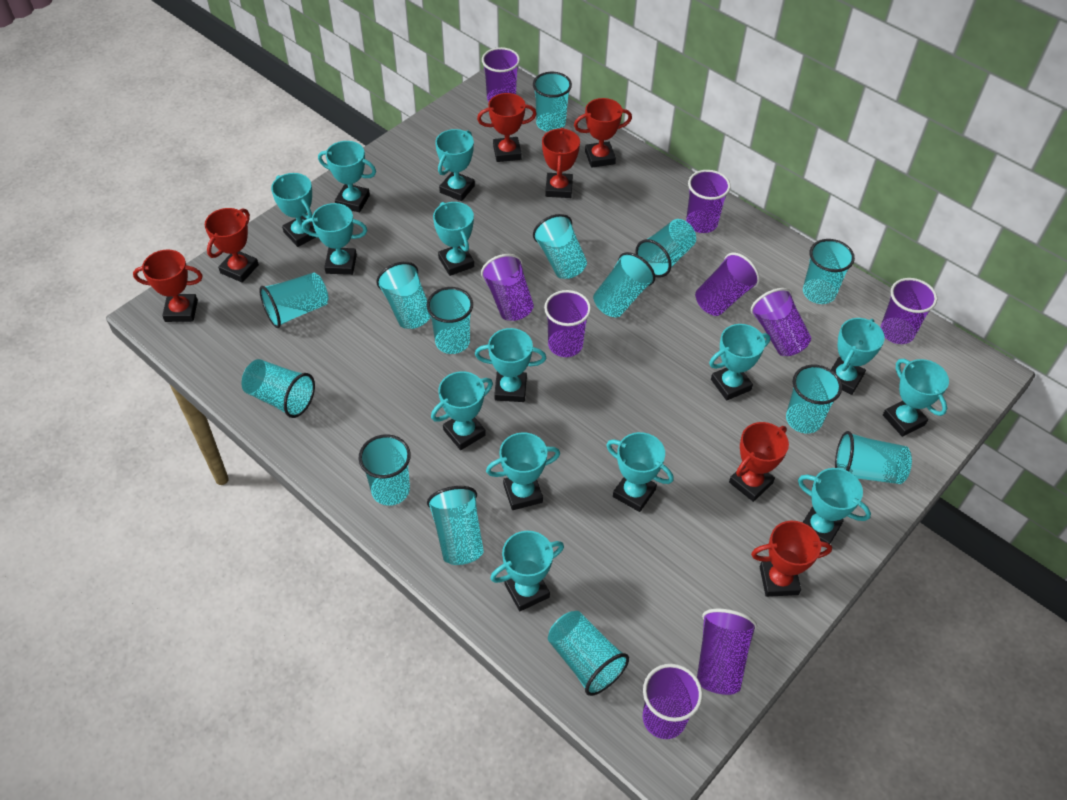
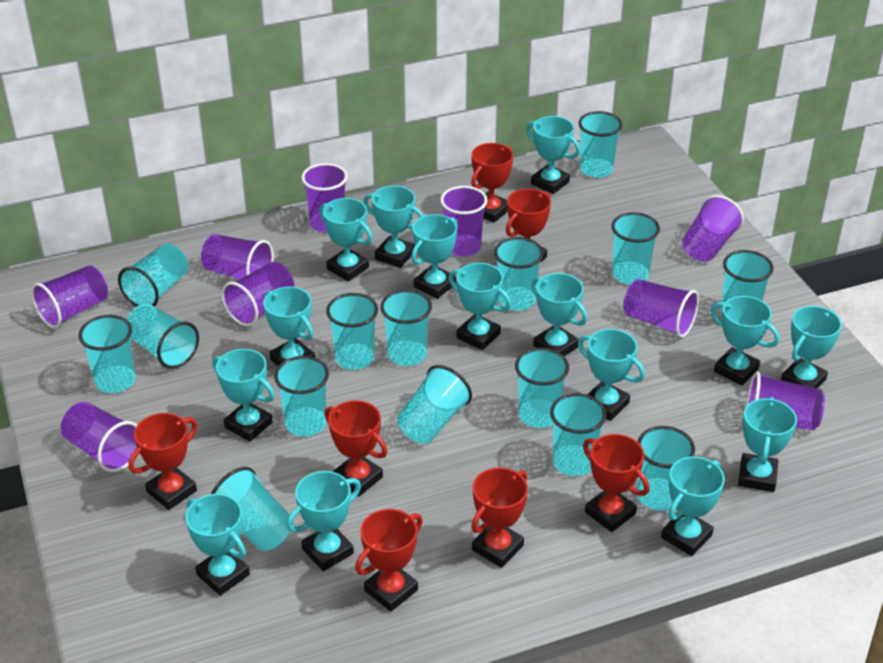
turquoise cup: 14 -> 15
turquoise trophy: 14 -> 15

